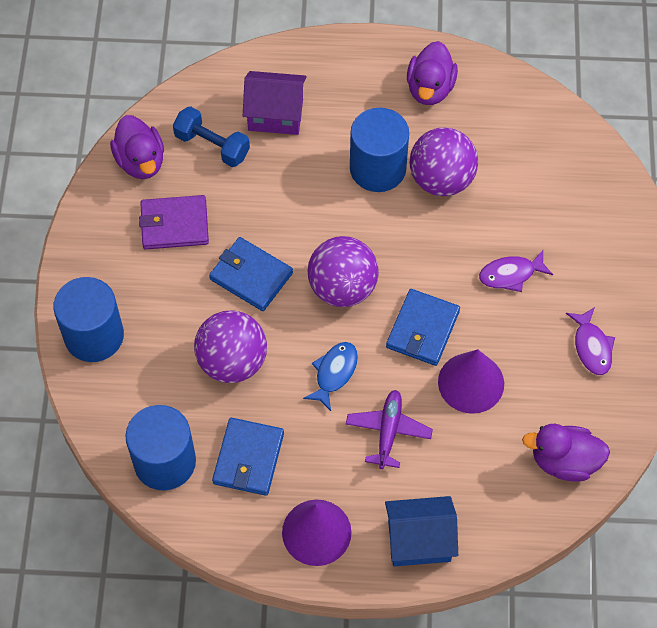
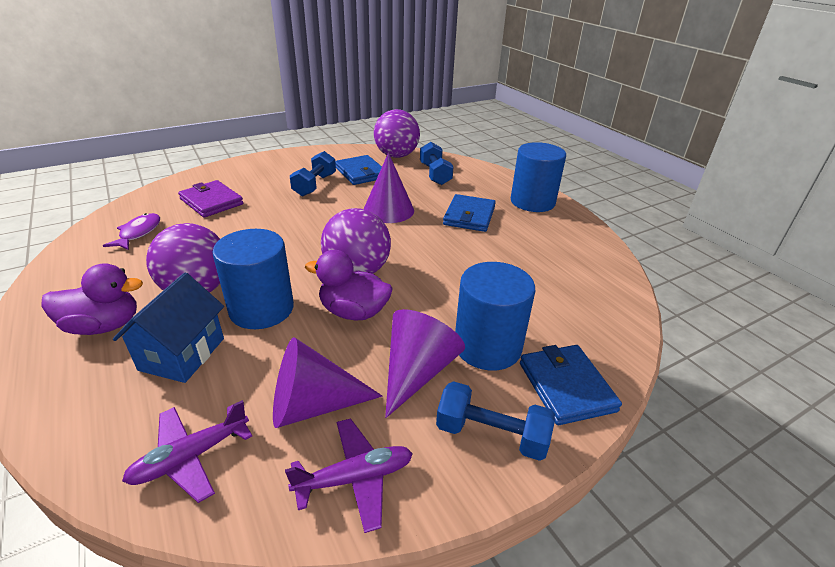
blue dumbbell: 1 -> 3
blue fish: 1 -> 0
purple cone: 2 -> 3
purple duck: 3 -> 2
purple fish: 2 -> 1
purple house: 1 -> 0
purple plane: 1 -> 2

